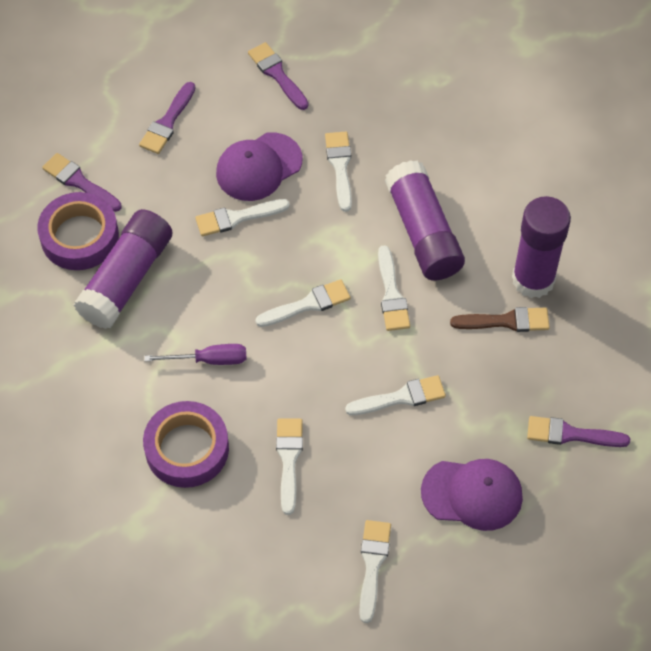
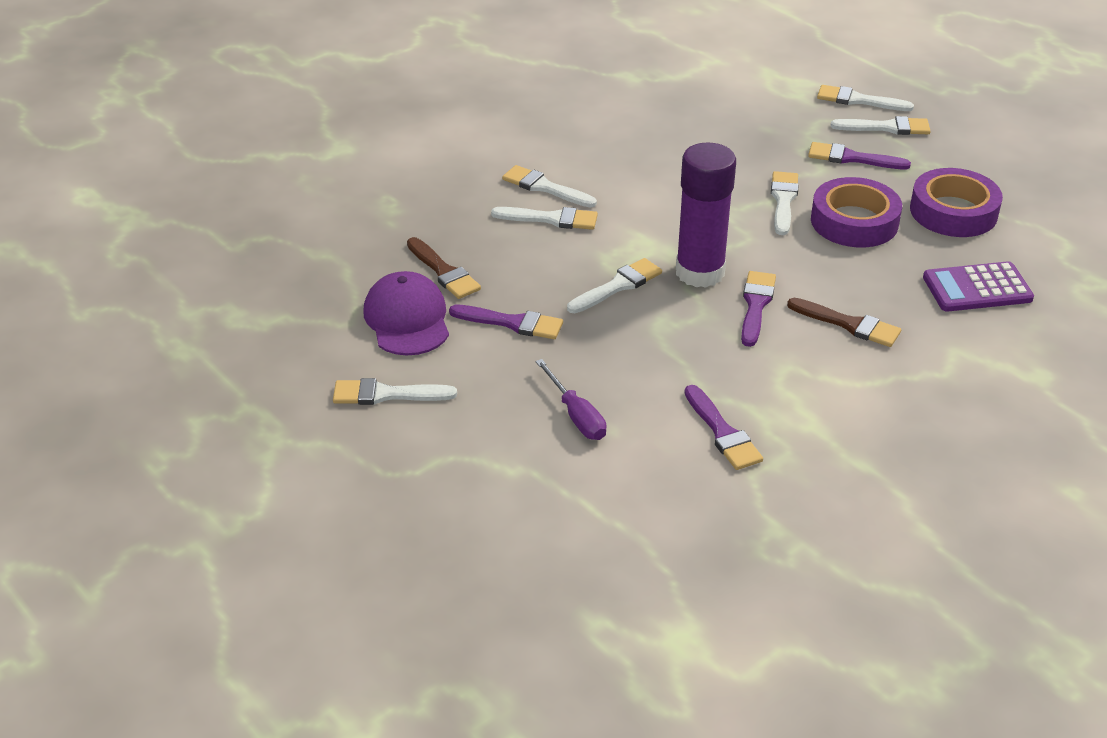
brown brush: 1 -> 2
purple calculator: 0 -> 1
purple cap: 2 -> 1
purple glue stick: 3 -> 1

